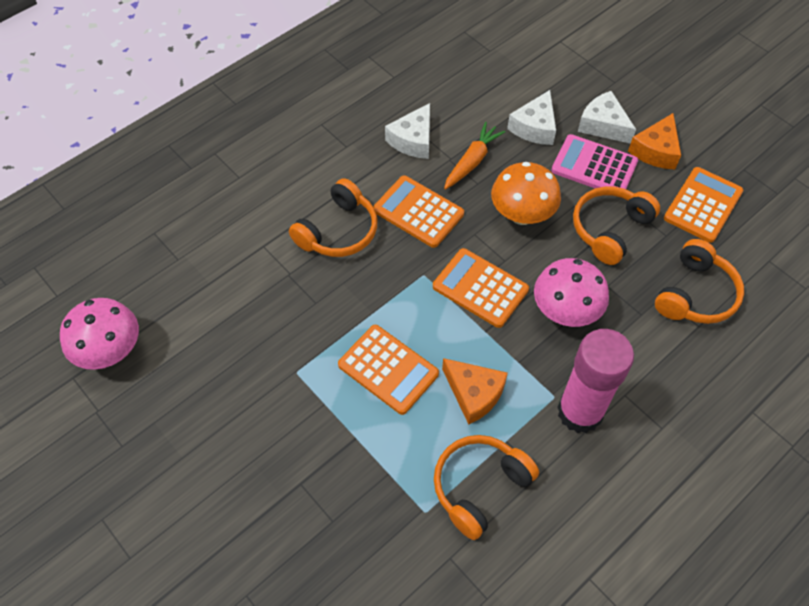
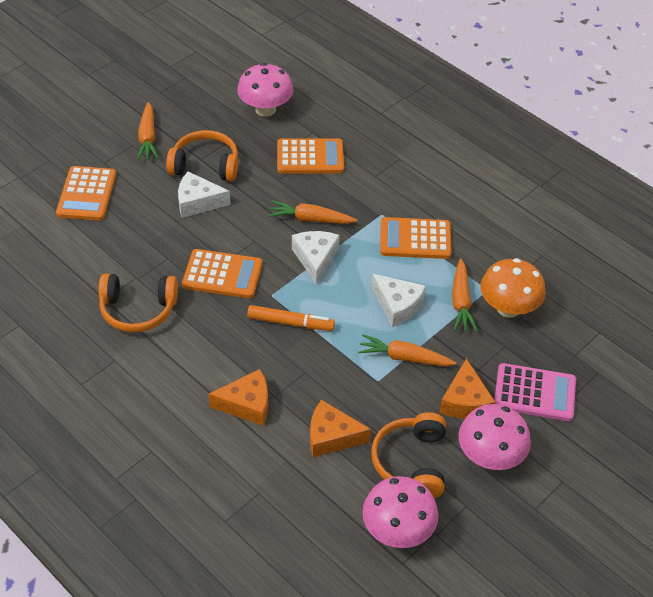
orange carrot: 1 -> 4
orange cheese: 2 -> 3
orange headphones: 4 -> 3
orange marker: 0 -> 1
pink glue stick: 1 -> 0
pink mushroom: 2 -> 3

